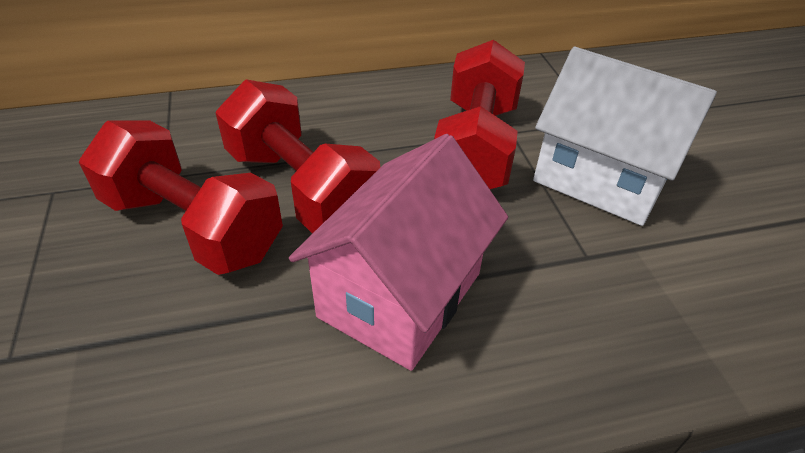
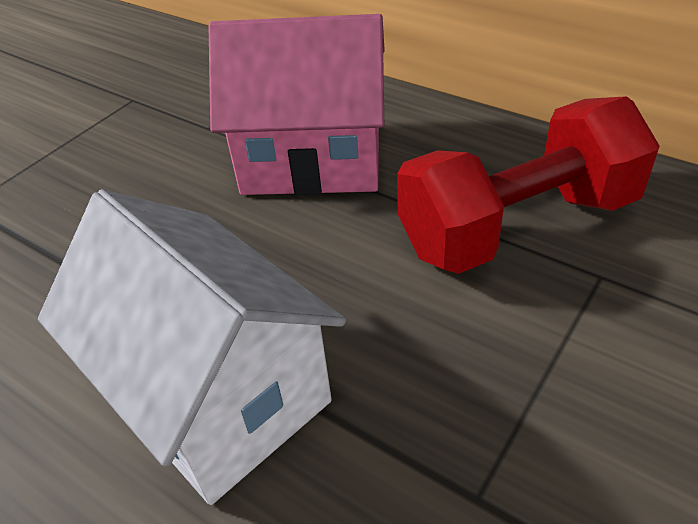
red dumbbell: 3 -> 1

